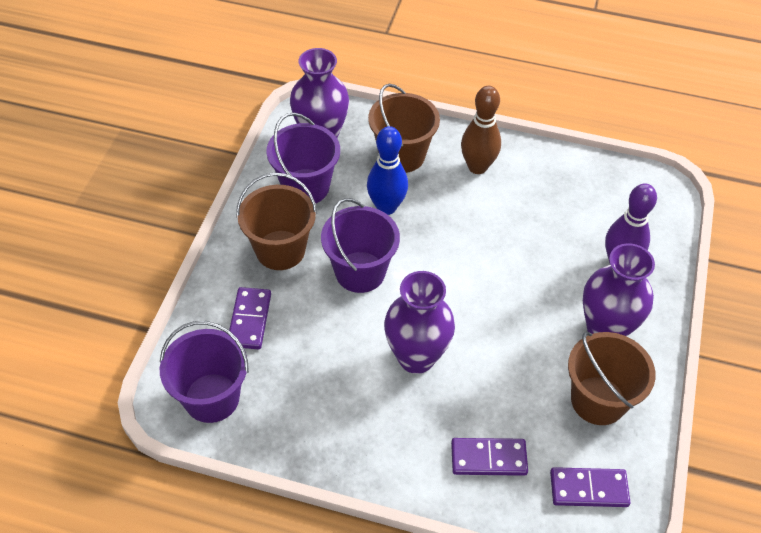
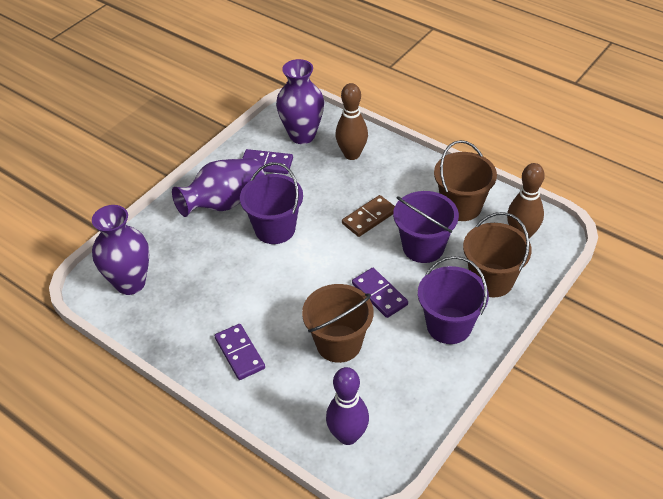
blue bowling pin: 1 -> 0
brown bowling pin: 1 -> 2
brown domino: 0 -> 1

